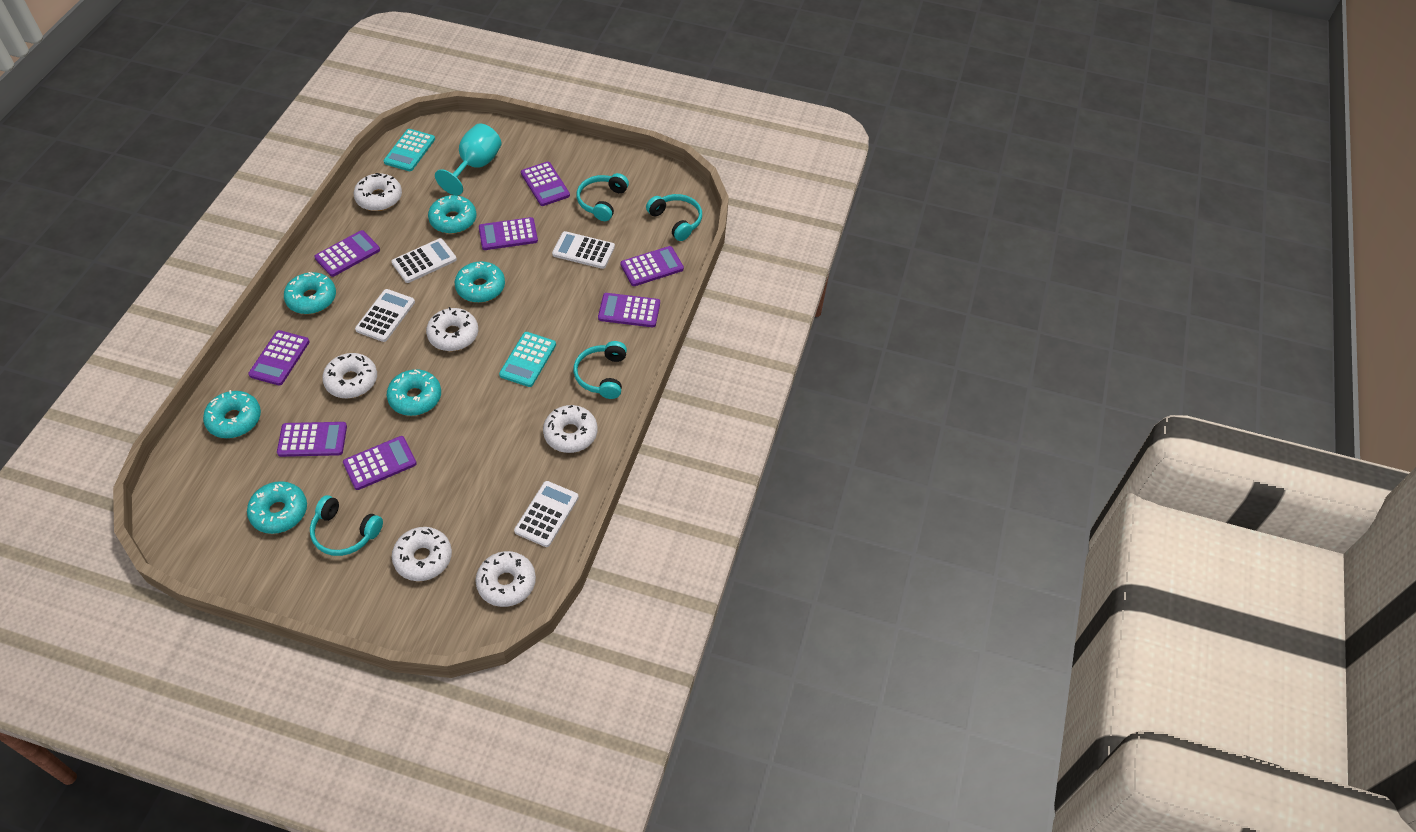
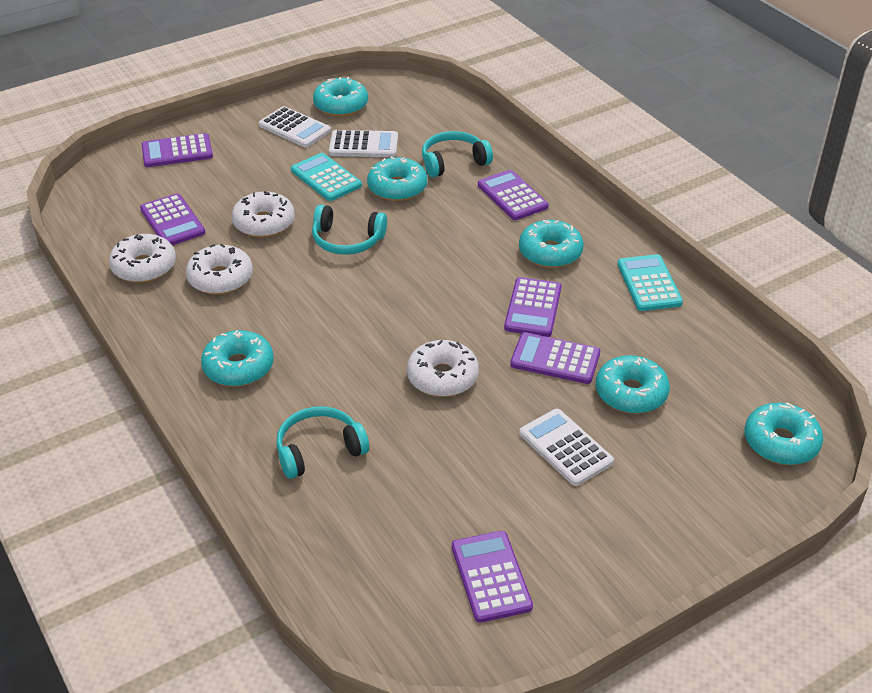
purple calculator: 8 -> 6
turquoise goblet: 1 -> 0
turquoise headphones: 4 -> 3
white calculator: 4 -> 3
white donut: 6 -> 4

